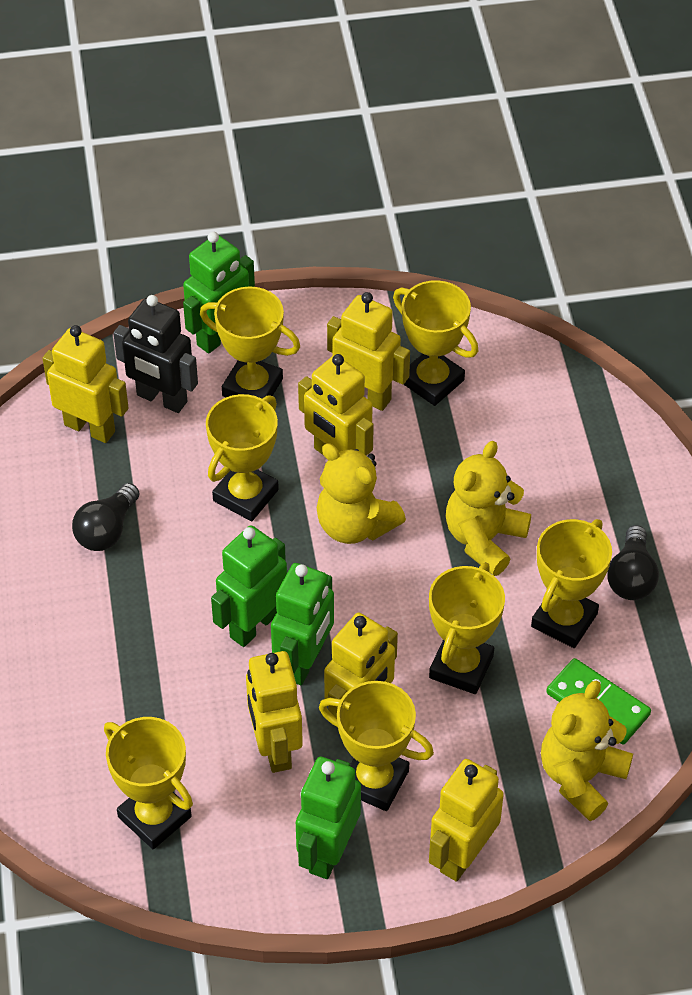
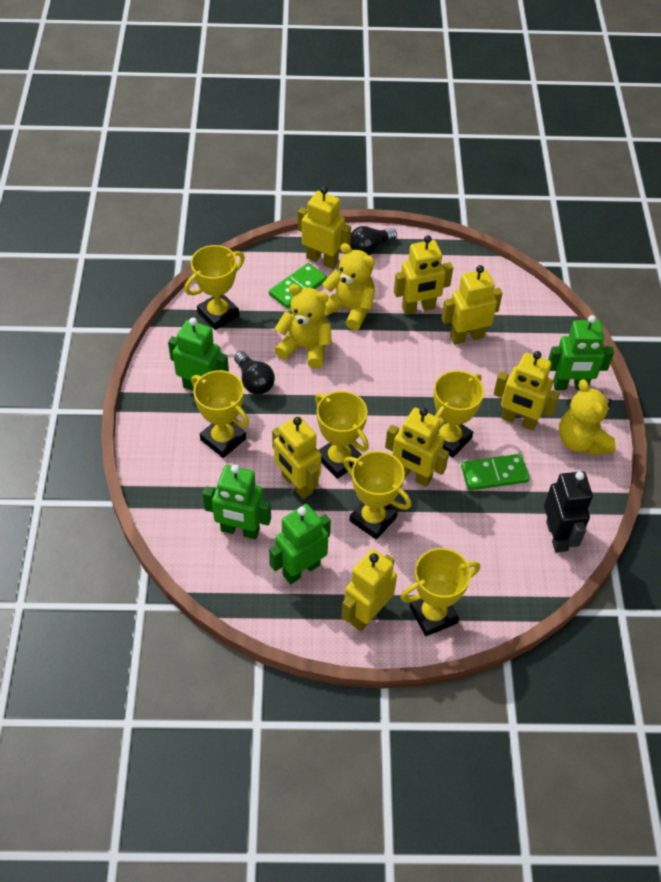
green domino: 1 -> 2
yellow robot: 6 -> 7
yellow trophy: 7 -> 6

